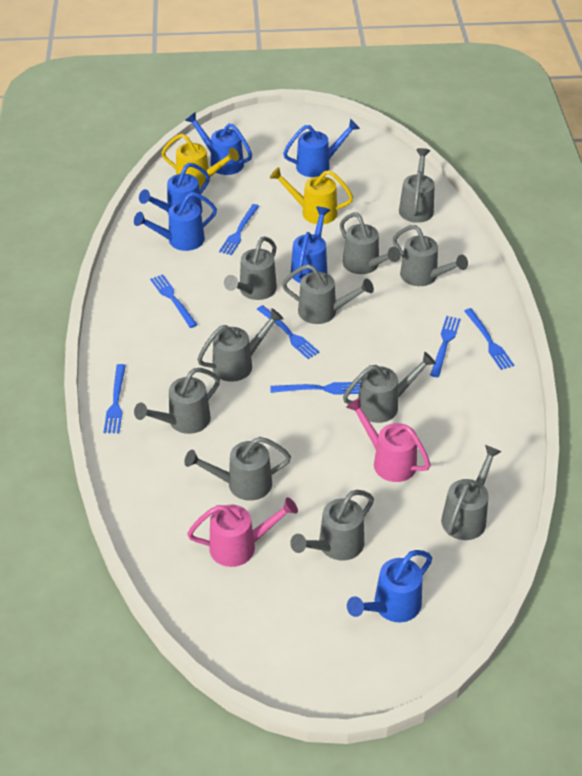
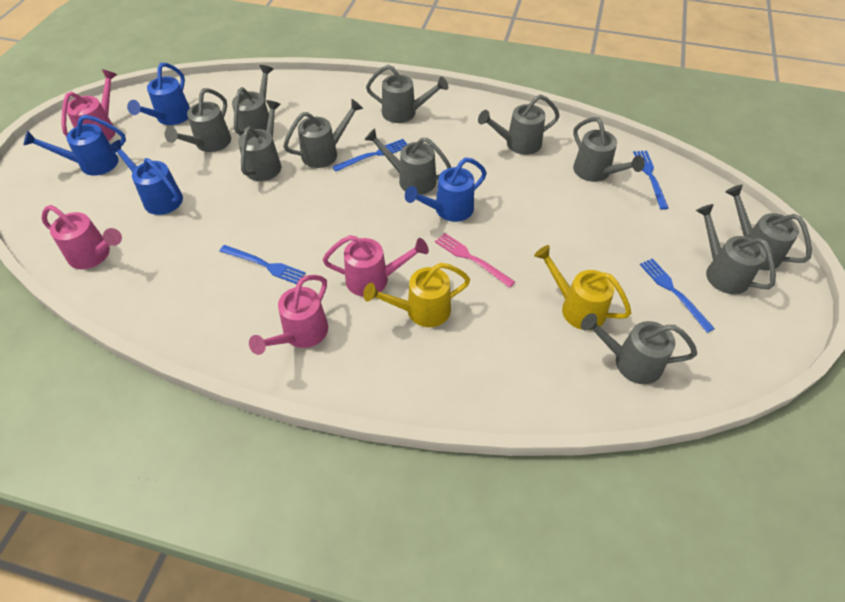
blue fork: 7 -> 4
blue watering can: 6 -> 4
pink fork: 0 -> 1
pink watering can: 2 -> 4

